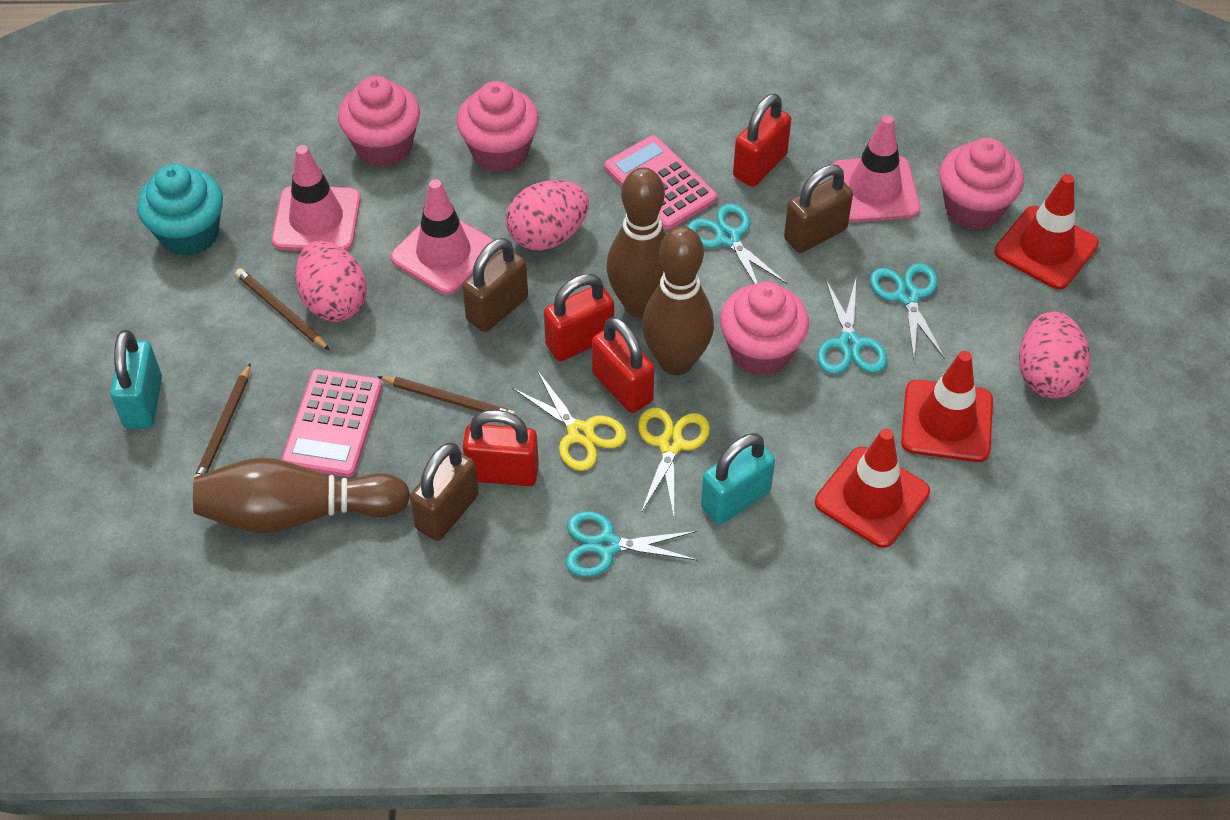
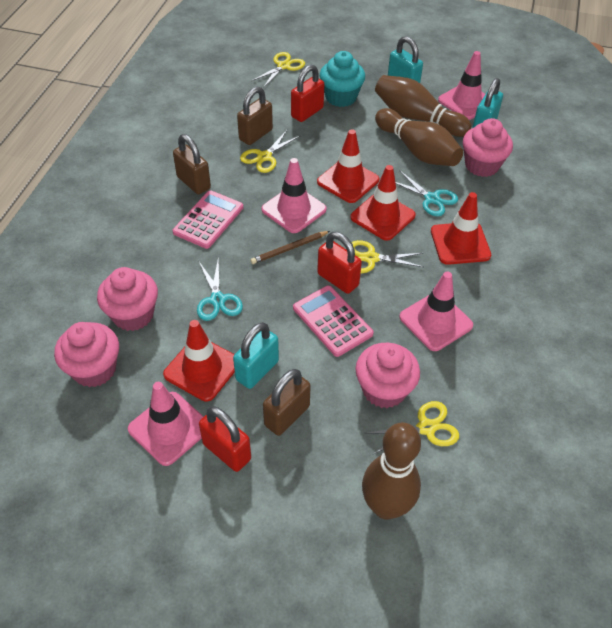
brown pencil: 3 -> 1
pink egg: 3 -> 0
pink traffic cone: 3 -> 4
red padlock: 4 -> 3
red traffic cone: 3 -> 4
turquoise padlock: 2 -> 3
turquoise scissors: 4 -> 2
yellow scissors: 2 -> 4

